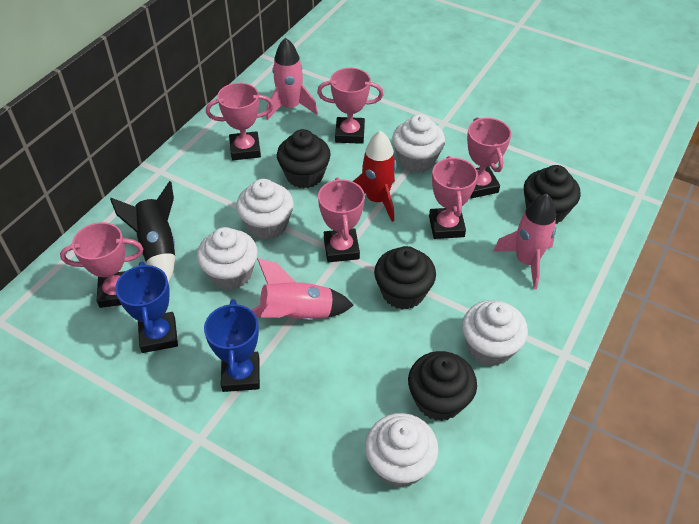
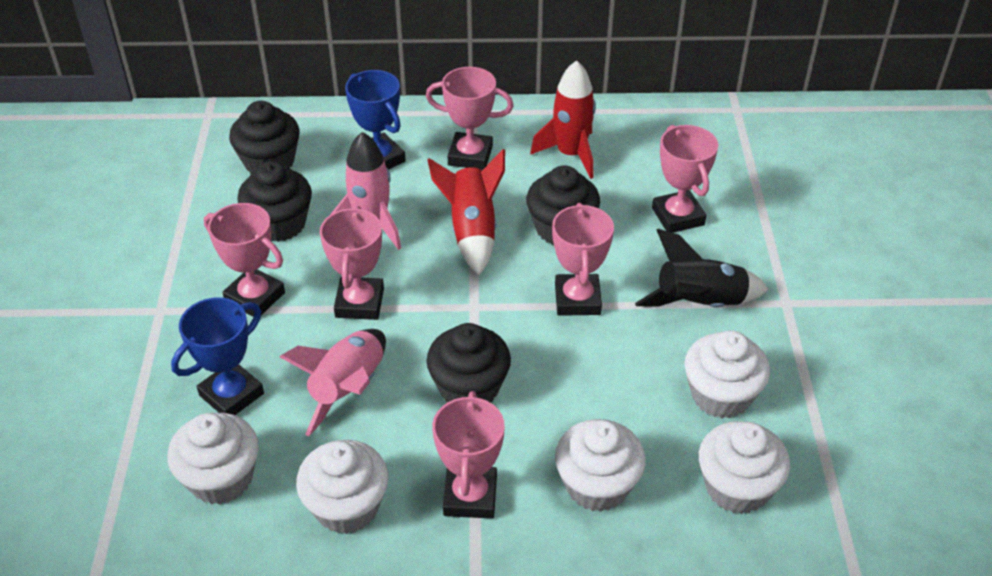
pink rocket: 3 -> 2
red rocket: 1 -> 2

